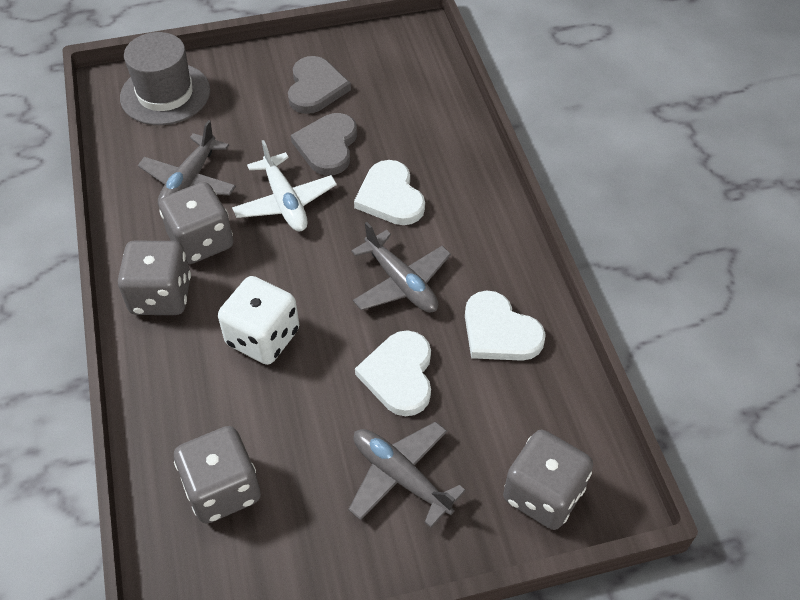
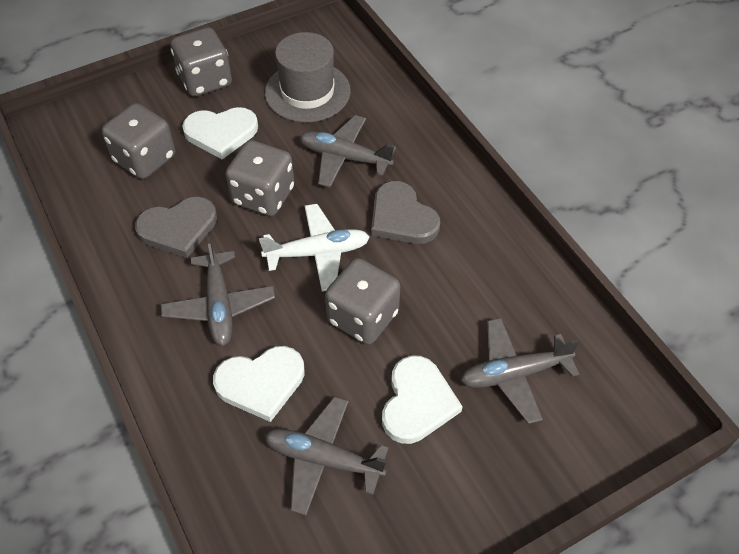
grey plane: 3 -> 4
white dice: 1 -> 0

